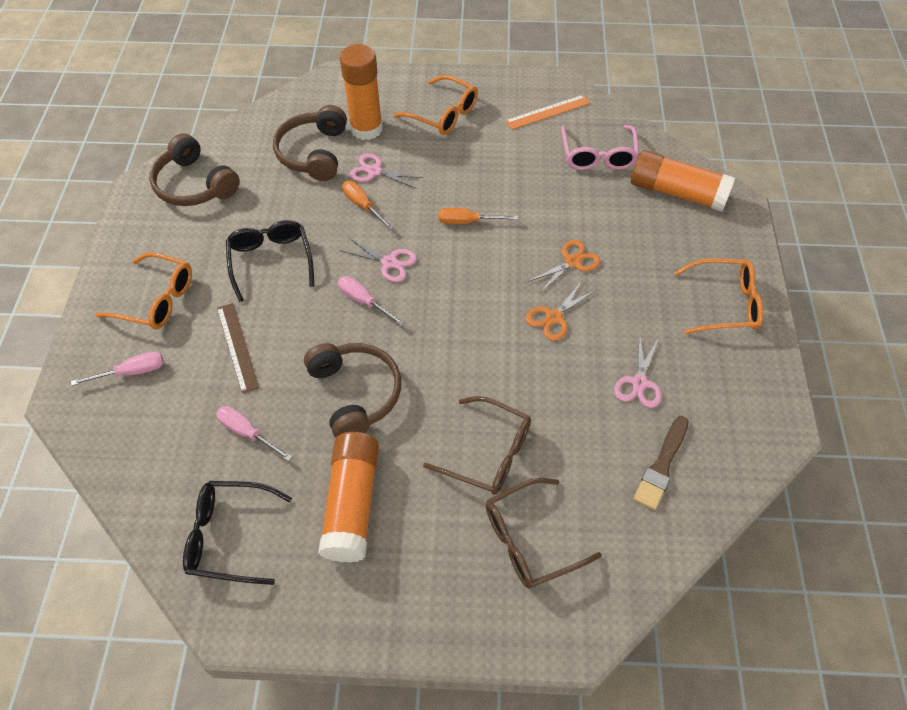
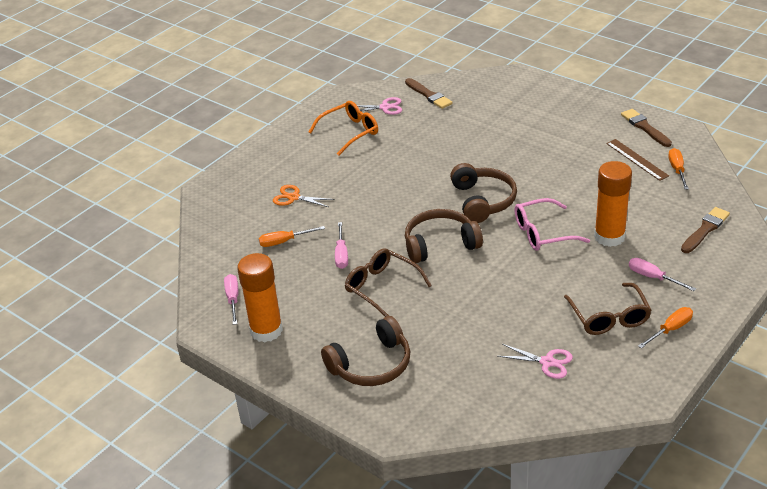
black glasses: 2 -> 0
brown brush: 1 -> 3
orange glasses: 3 -> 1
orange glue stick: 3 -> 2
orange ruler: 1 -> 0
orange scissors: 2 -> 1
orange screwdriver: 2 -> 3
pink scissors: 3 -> 2

